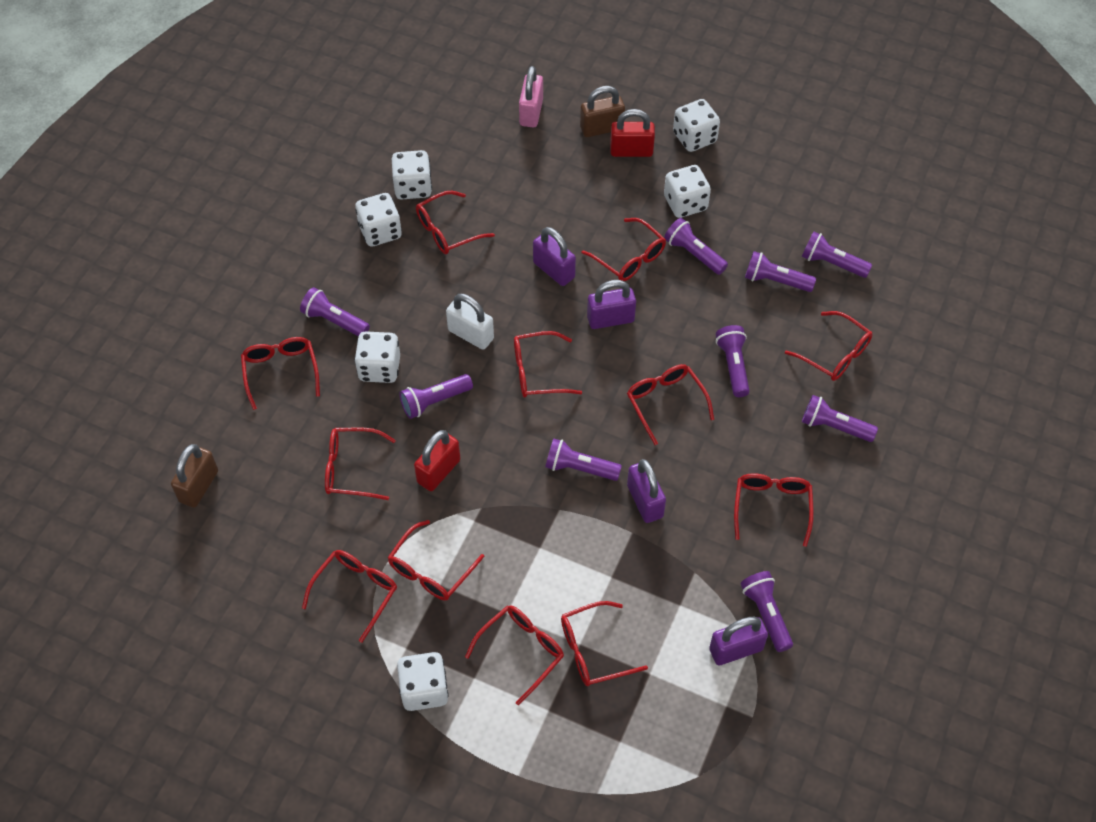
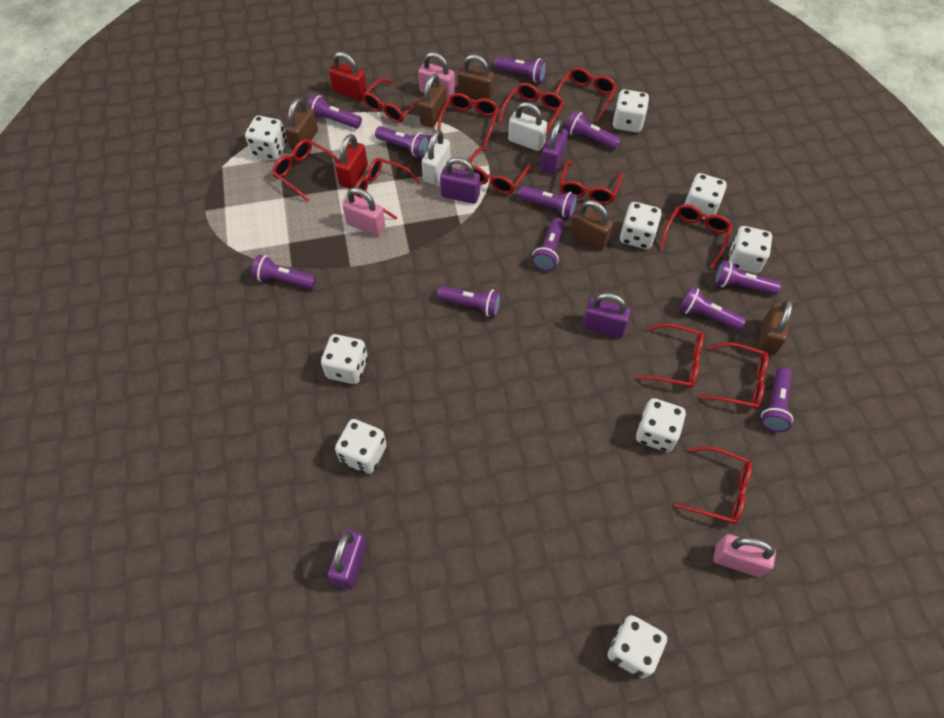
brown padlock: 2 -> 5
pink padlock: 1 -> 3
purple flashlight: 9 -> 11
white dice: 6 -> 9
white padlock: 1 -> 2

